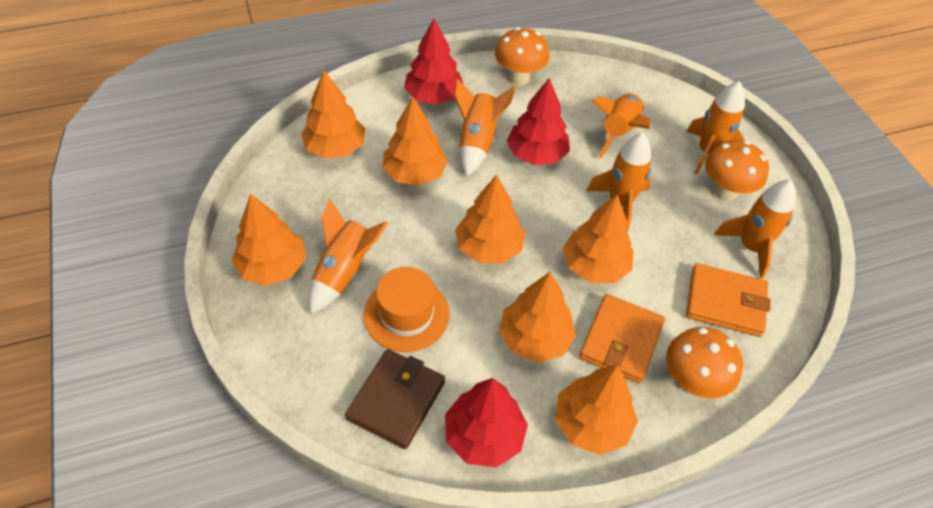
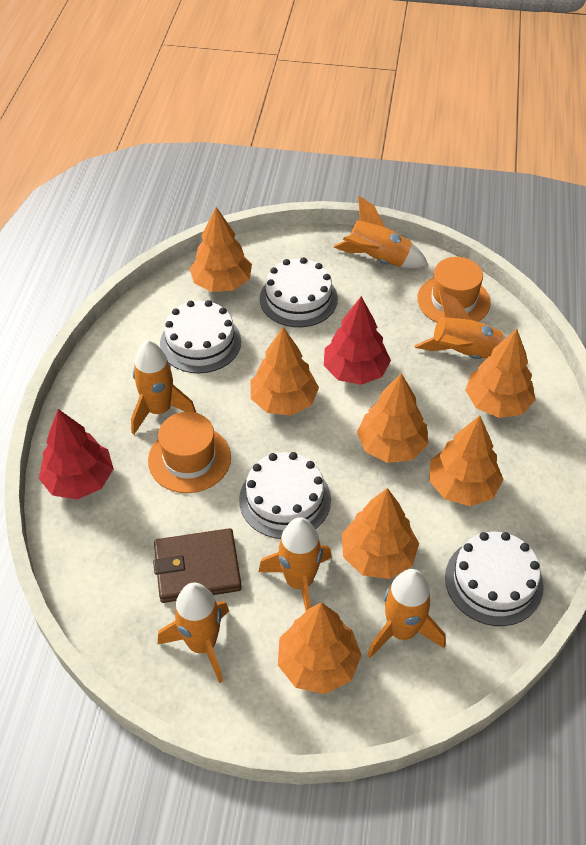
orange hat: 1 -> 2
orange mushroom: 3 -> 0
orange wallet: 2 -> 0
red tree: 3 -> 2
white cake: 0 -> 4

